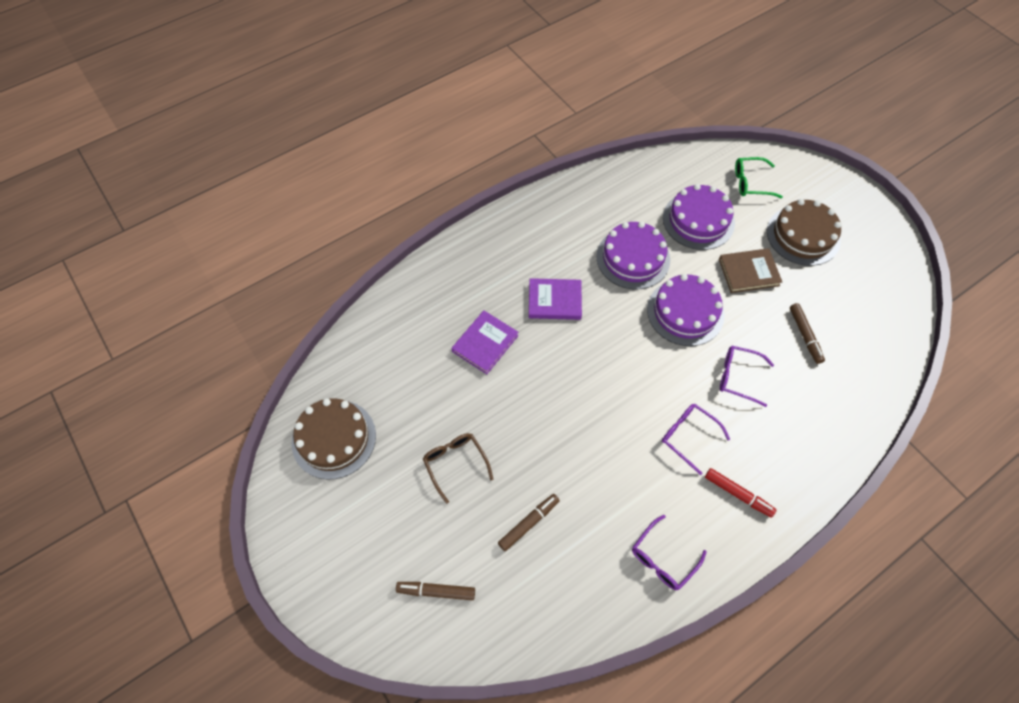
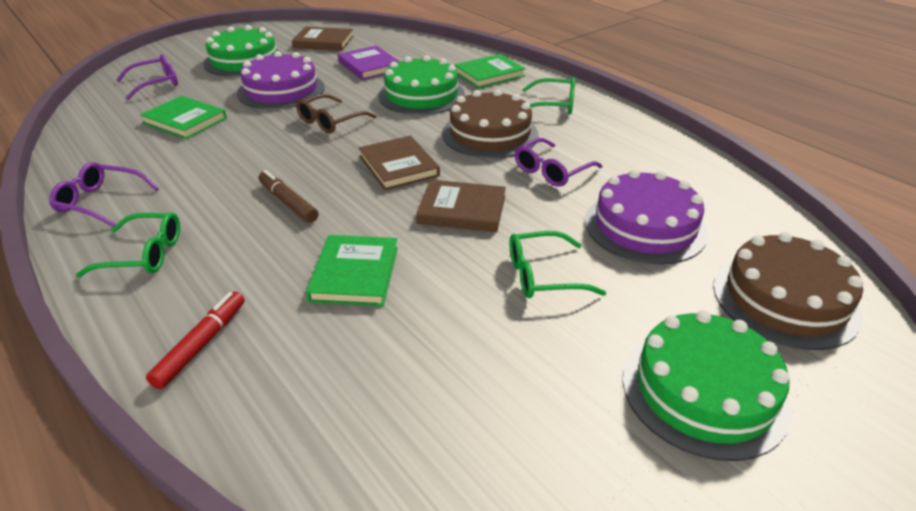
brown book: 1 -> 3
brown marker: 3 -> 1
green book: 0 -> 3
green cake: 0 -> 3
green glasses: 1 -> 3
purple book: 2 -> 1
purple cake: 3 -> 2

